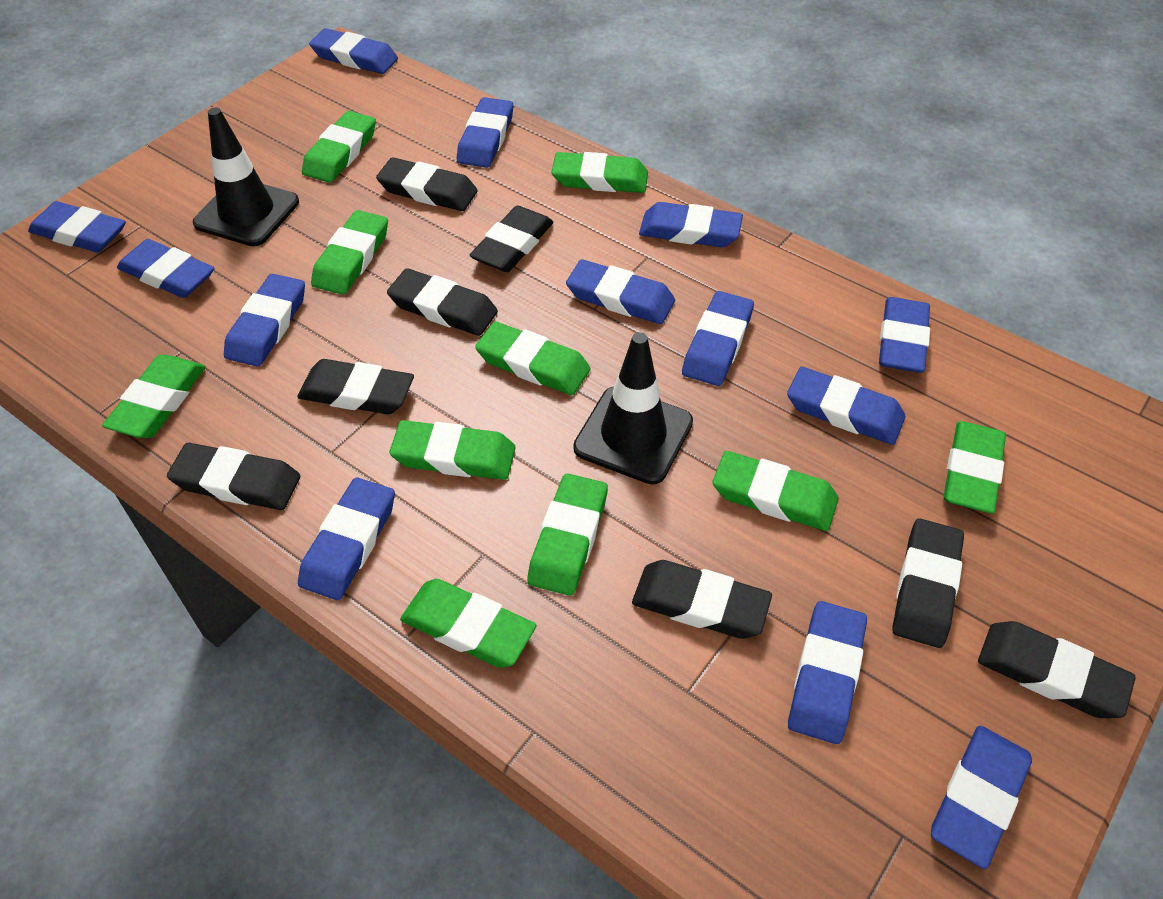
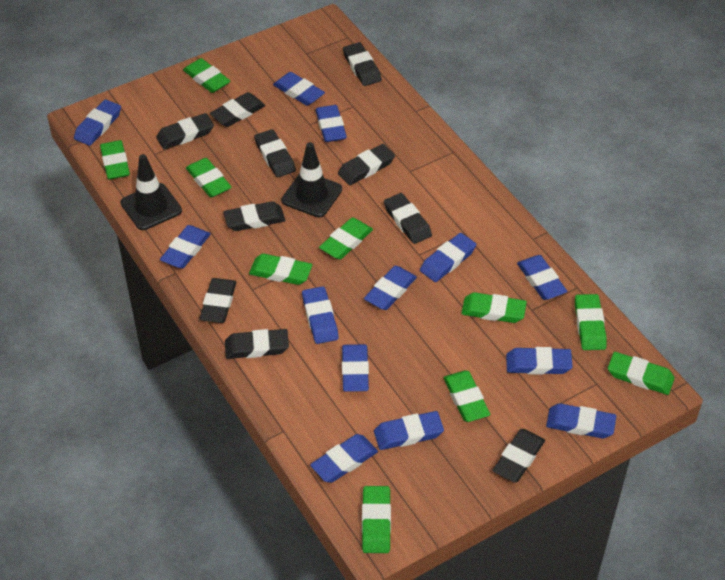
black eraser: 8 -> 10

